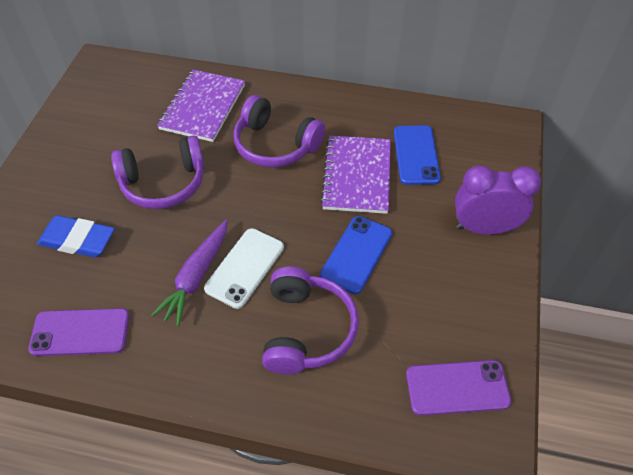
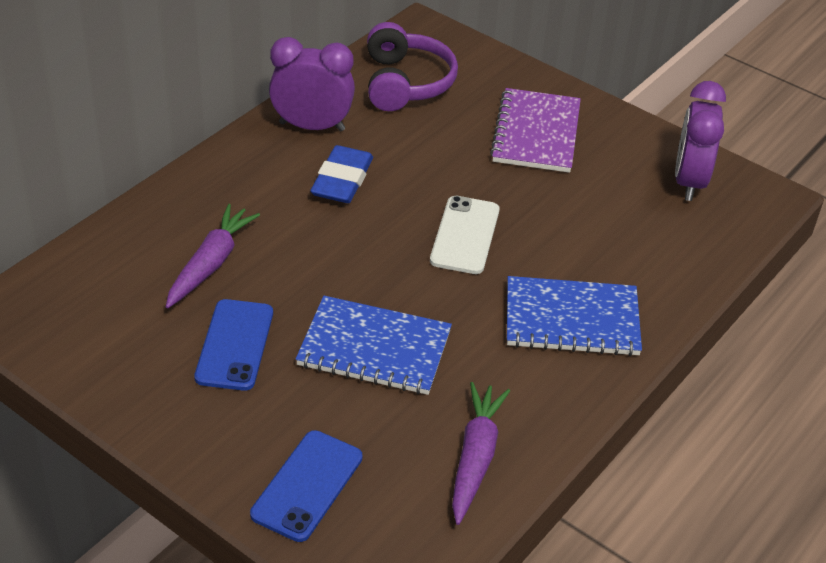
blue notebook: 0 -> 2
purple carrot: 1 -> 2
purple clock: 1 -> 2
purple headphones: 3 -> 1
purple notebook: 2 -> 1
purple phone: 2 -> 0

